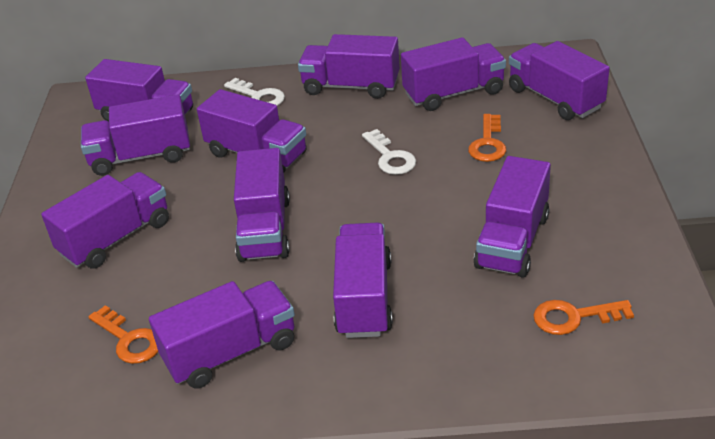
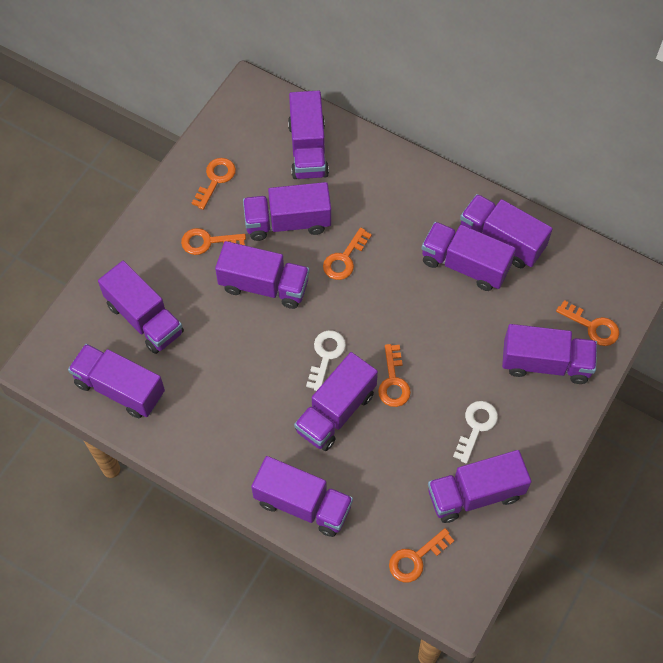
orange key: 3 -> 6

